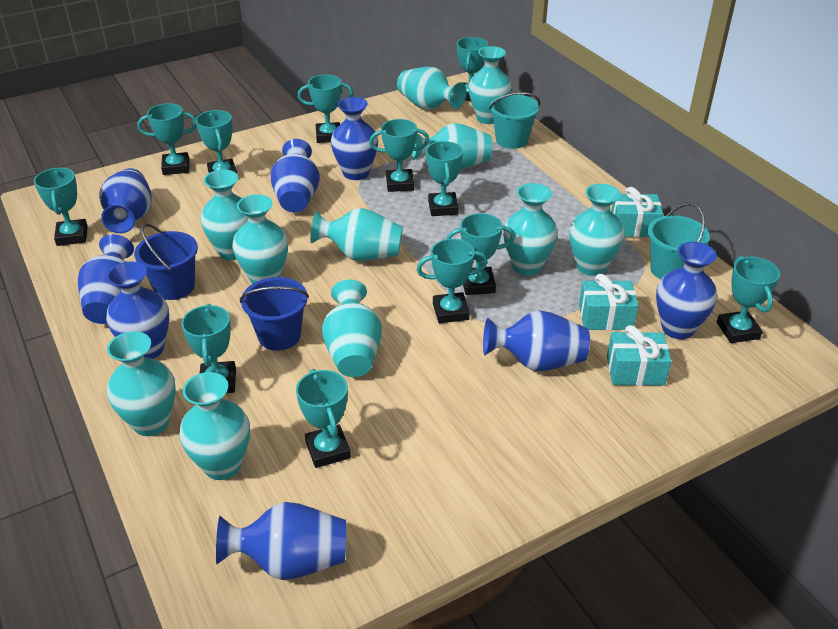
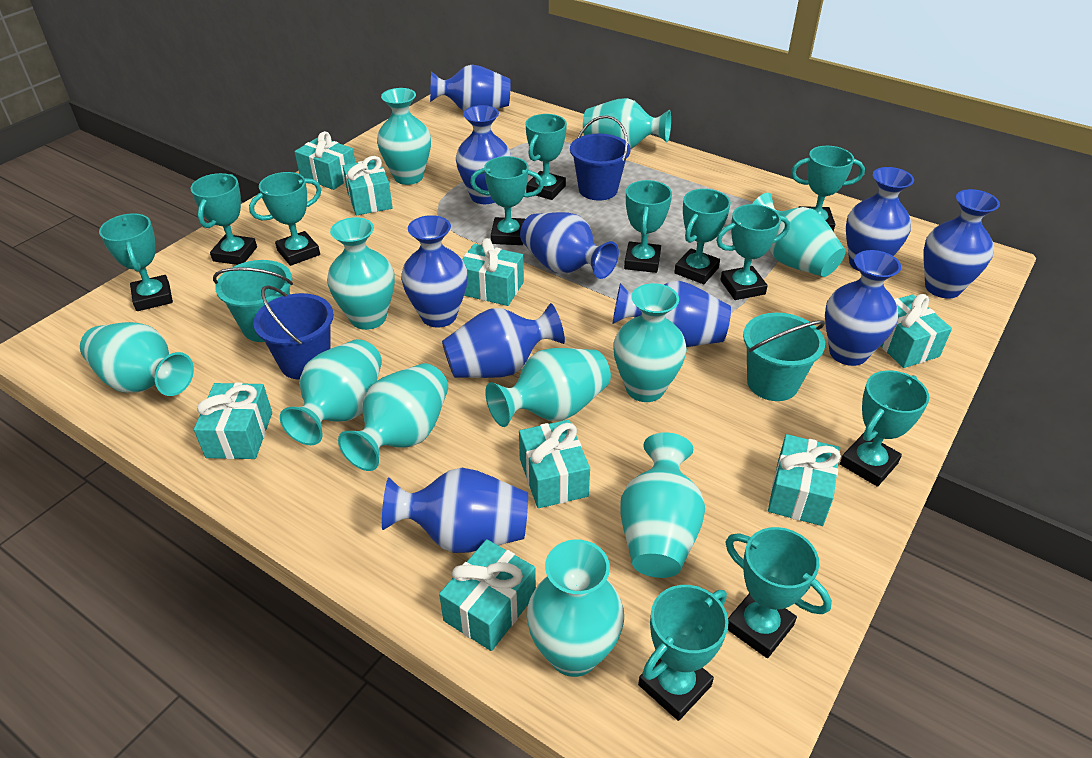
blue vase: 8 -> 10
turquoise gift: 3 -> 8

